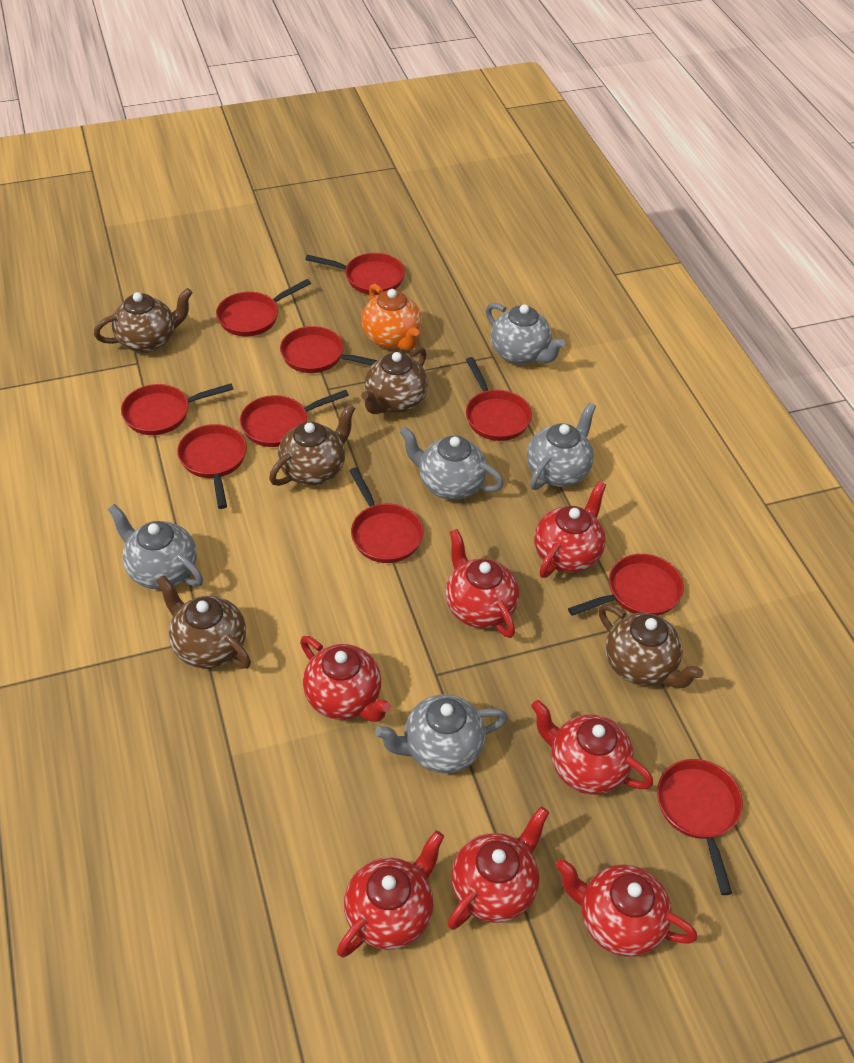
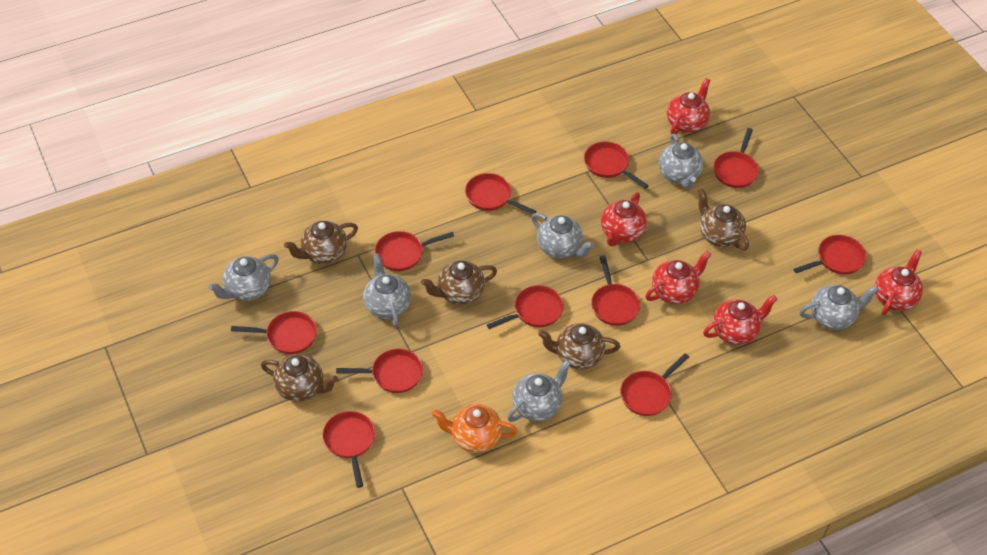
grey teapot: 5 -> 6
red pan: 10 -> 11
red teapot: 7 -> 5

